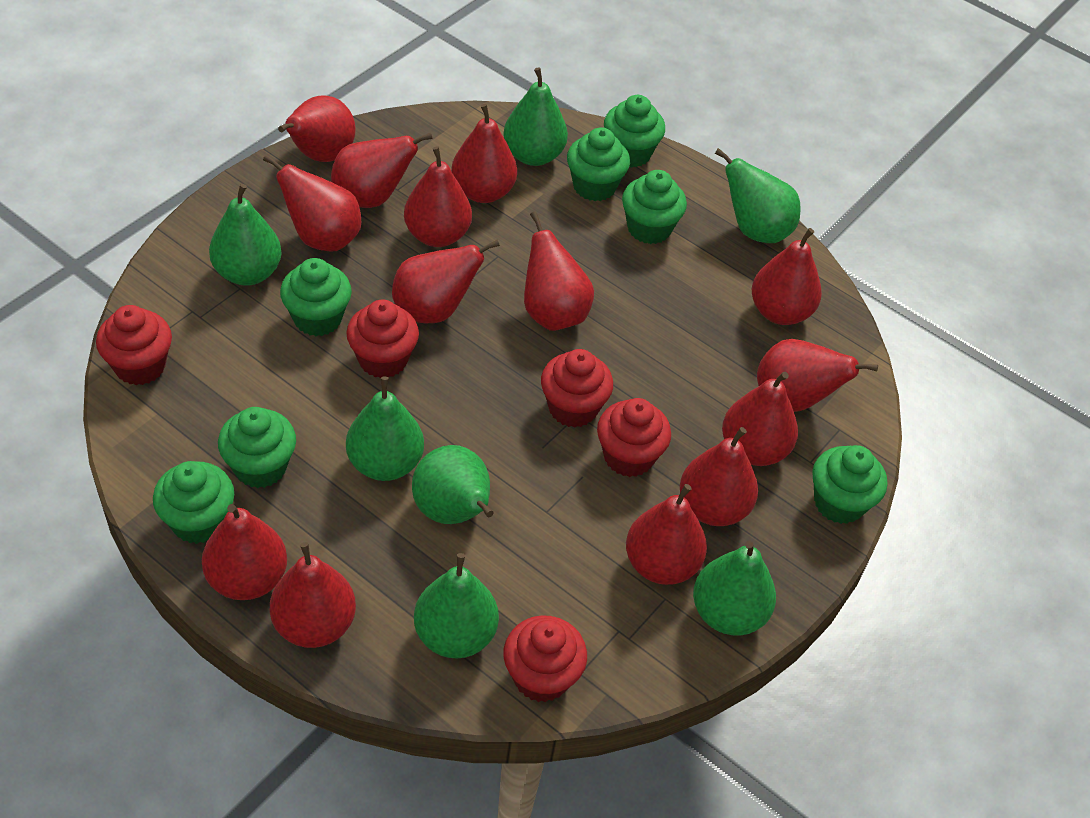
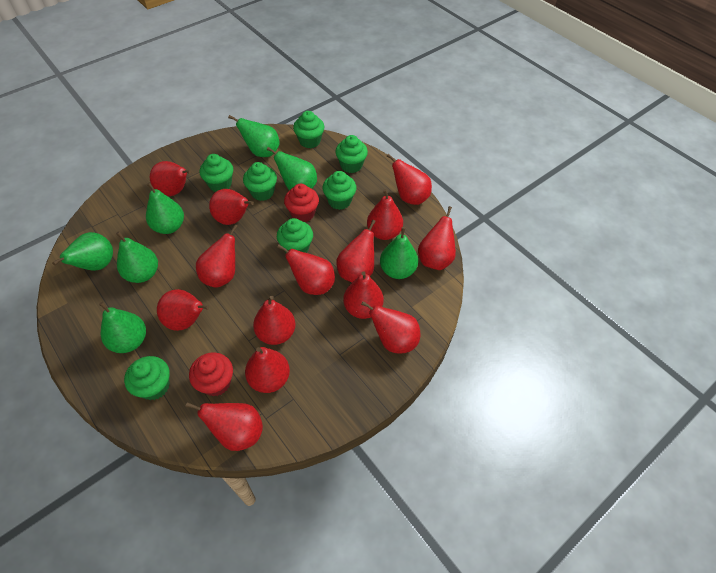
red cupcake: 5 -> 2

